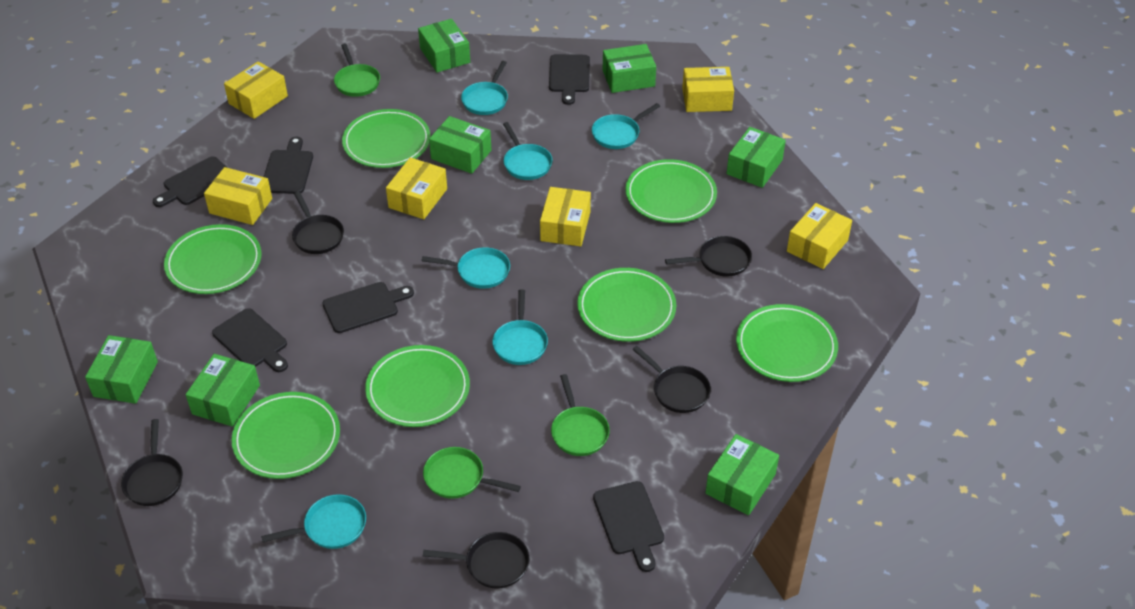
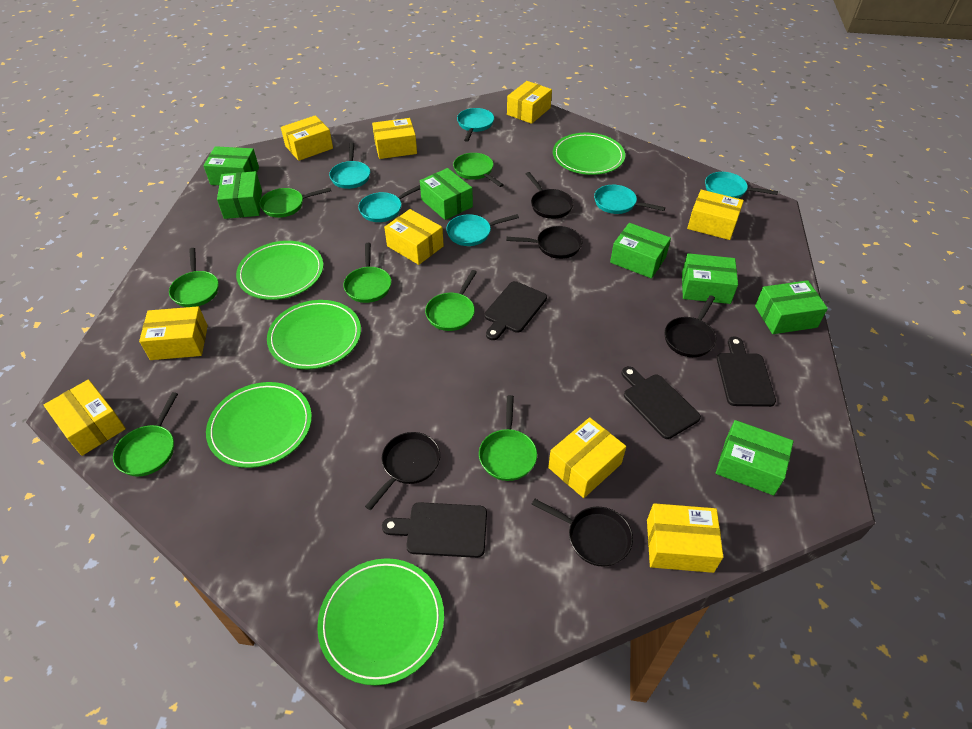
black cutting board: 6 -> 4
green pan: 3 -> 7
green plate: 7 -> 5
yellow box: 6 -> 9

